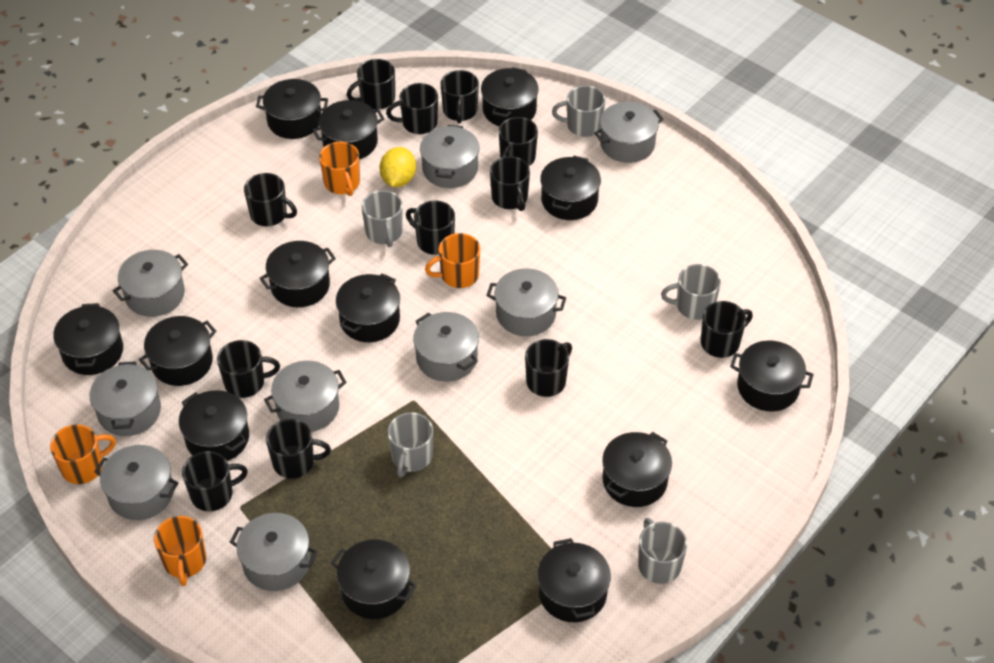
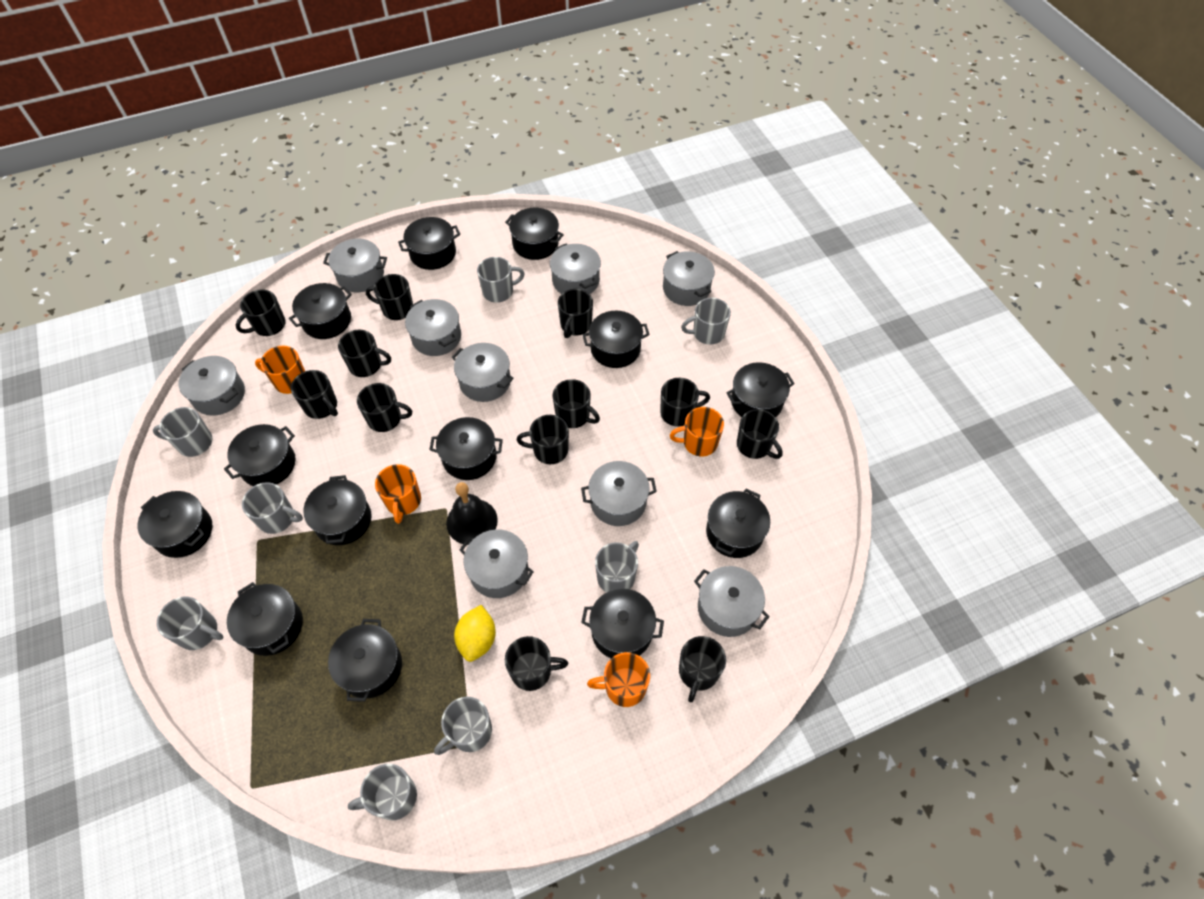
black bell: 0 -> 1
grey mug: 5 -> 8

